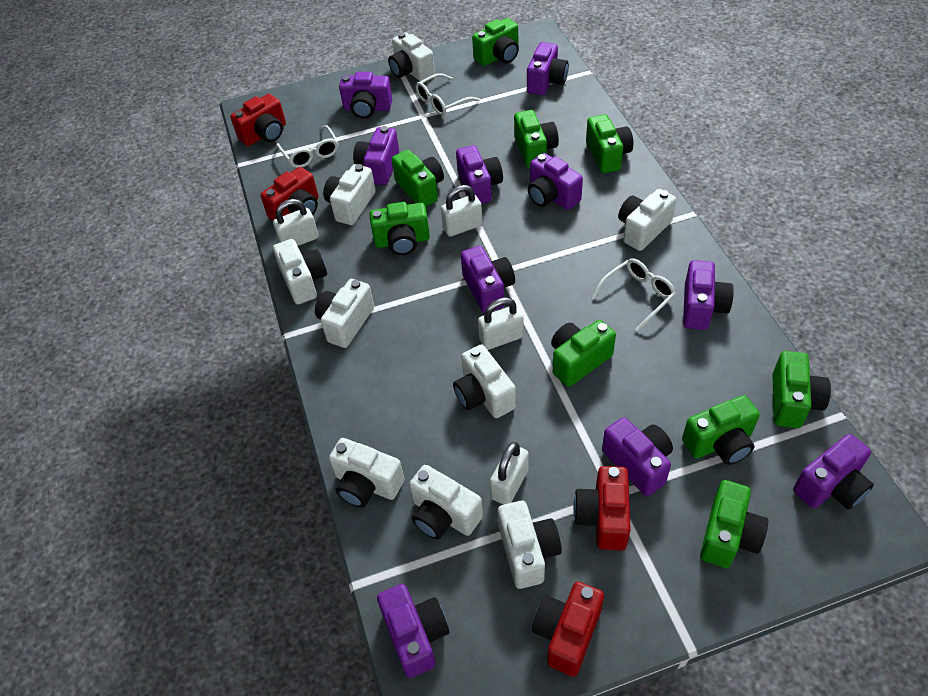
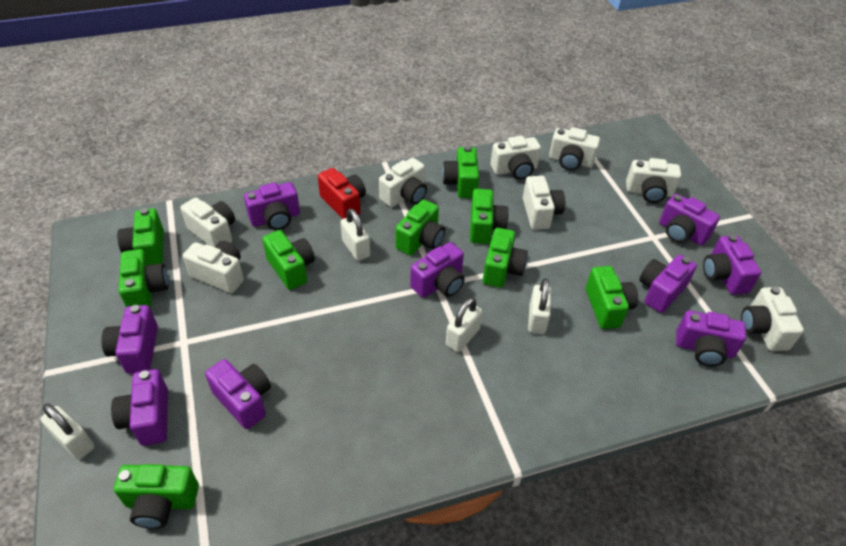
purple camera: 10 -> 9
red camera: 4 -> 1
white camera: 9 -> 8
white glasses: 3 -> 0

